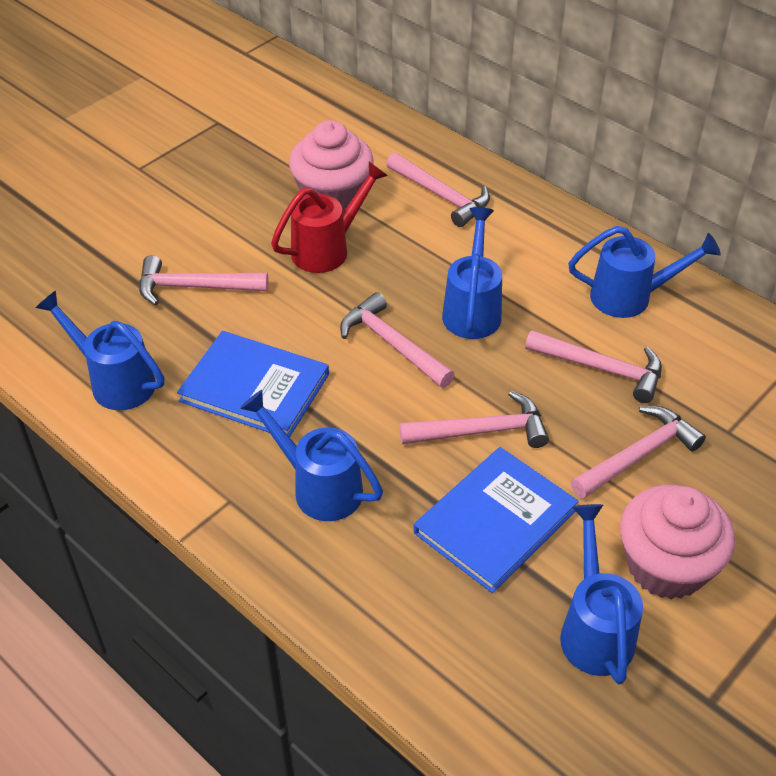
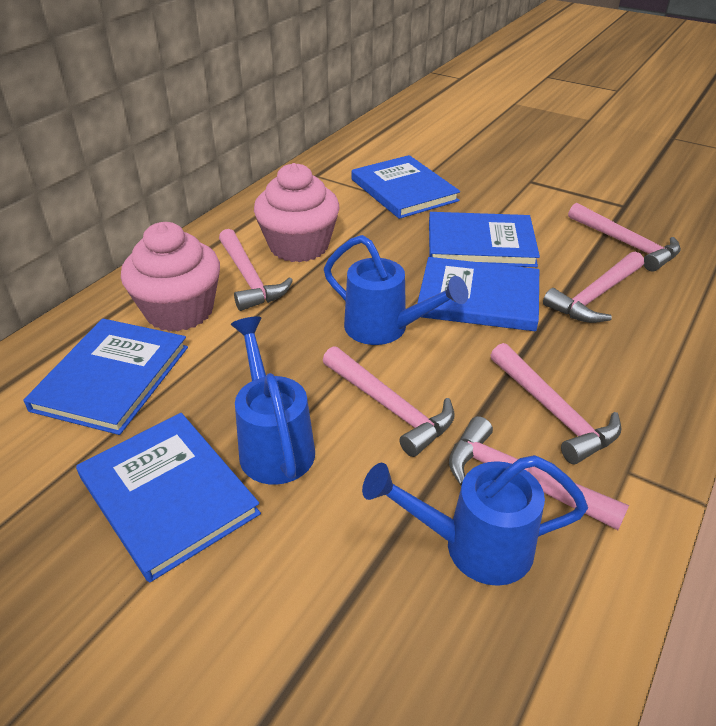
blue book: 2 -> 5
blue watering can: 5 -> 3
red watering can: 1 -> 0

